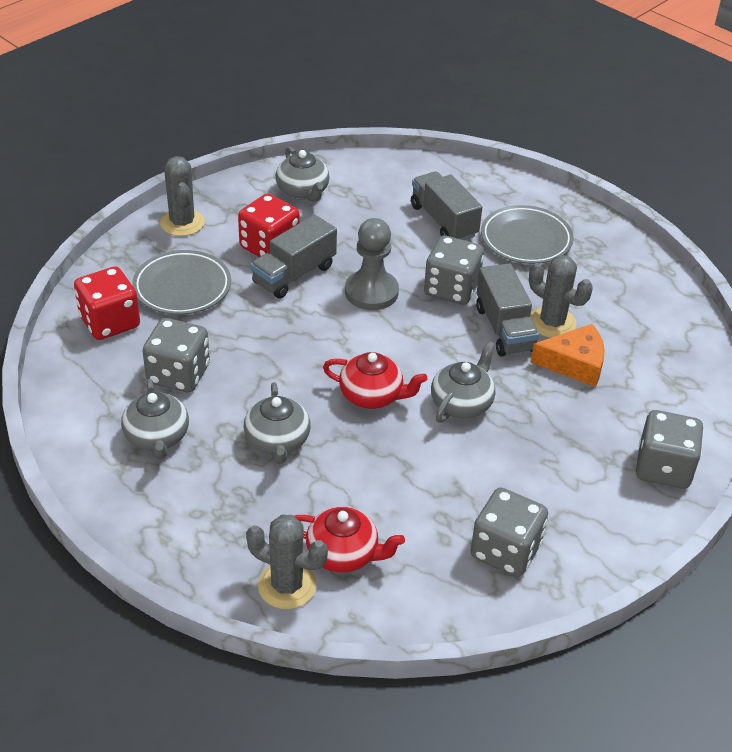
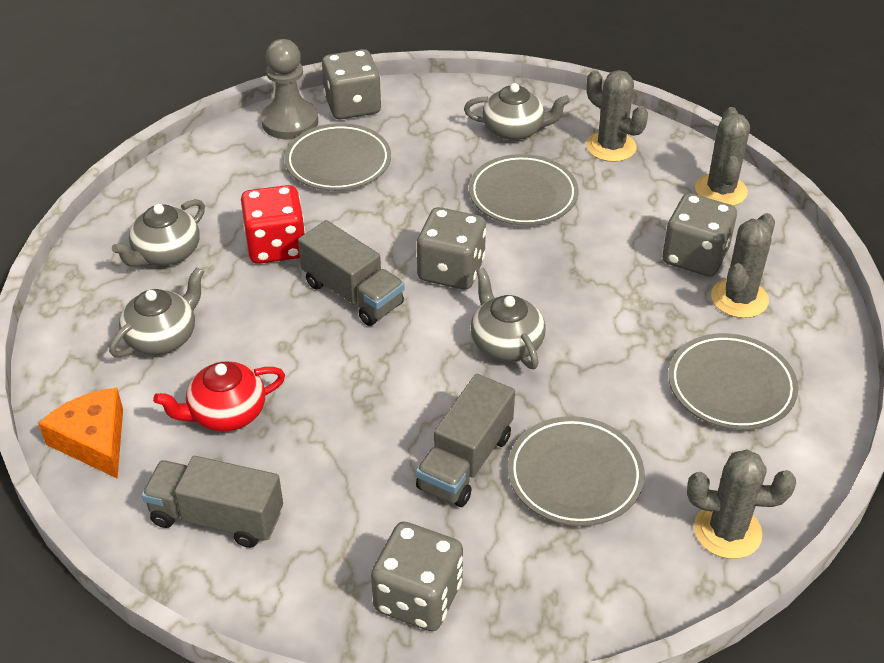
grey cactus: 3 -> 4
grey plate: 2 -> 4
red dice: 2 -> 1
red teapot: 2 -> 1

